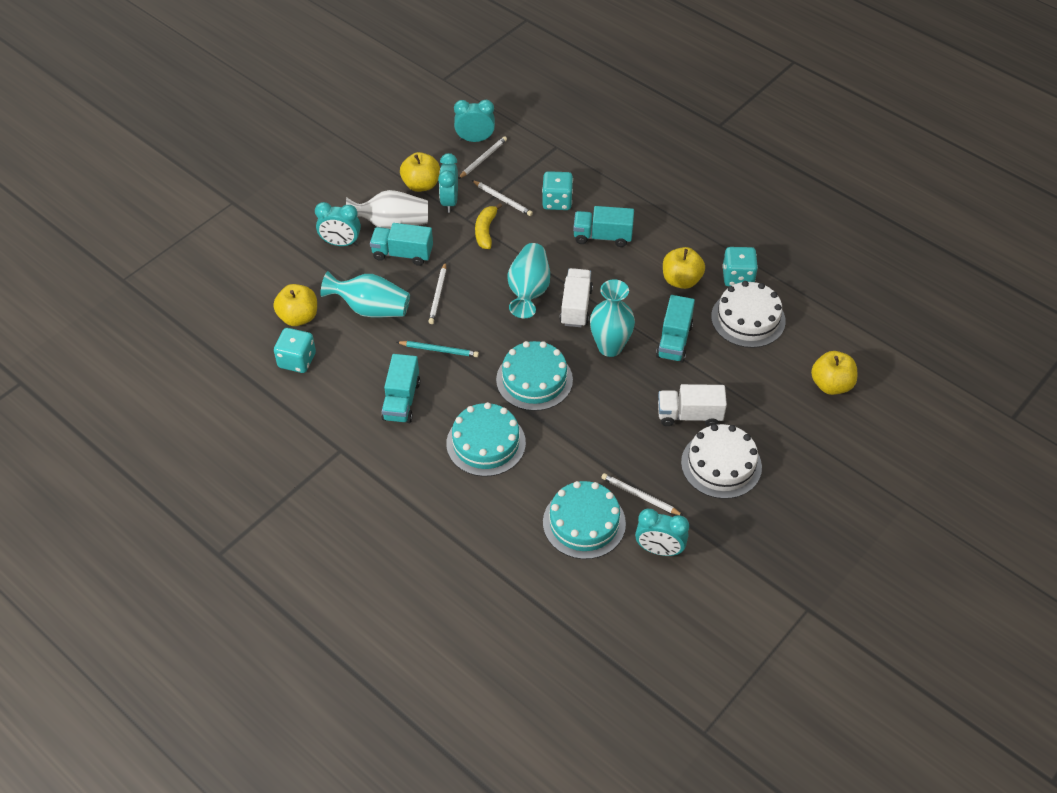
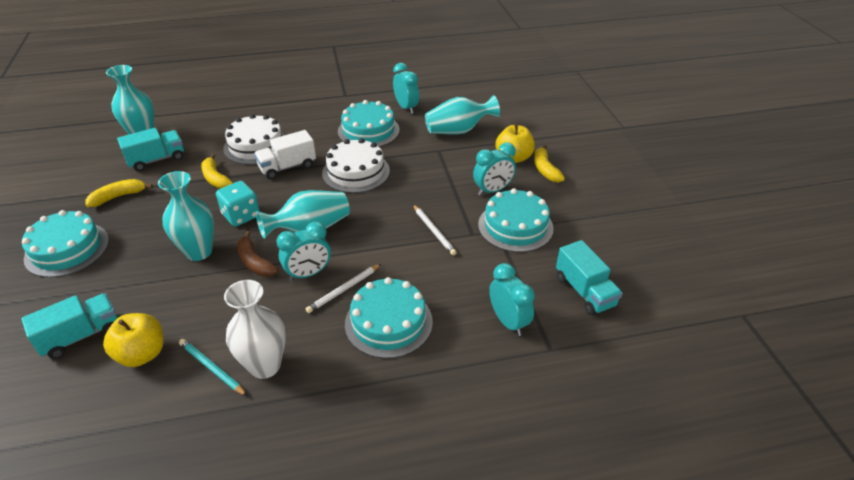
brown banana: 0 -> 1
turquoise cake: 3 -> 4
turquoise dice: 3 -> 1
turquoise truck: 4 -> 3
turquoise vase: 3 -> 4
white pencil: 4 -> 2
white truck: 2 -> 1
yellow apple: 4 -> 2
yellow banana: 1 -> 3

